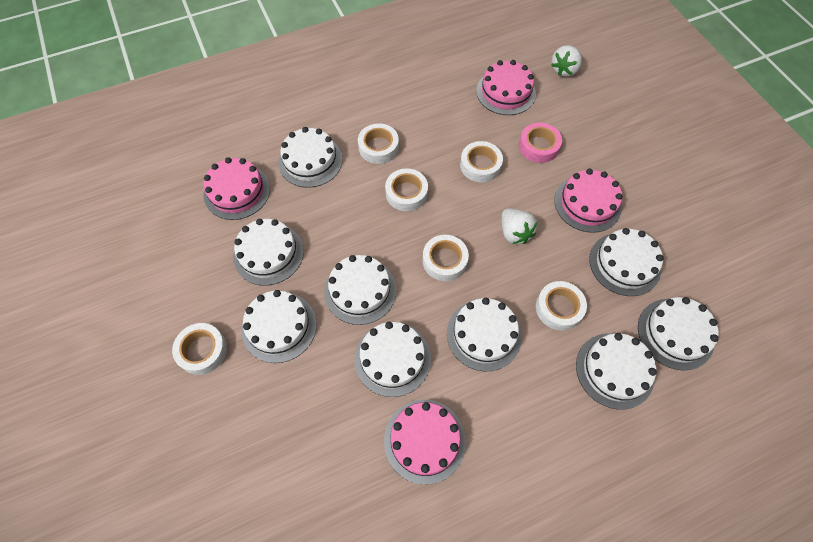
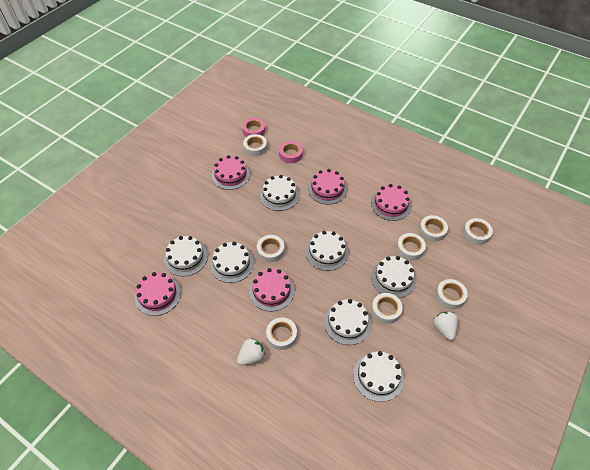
pink cake: 4 -> 5
pink tape: 1 -> 2
white cake: 9 -> 7
white tape: 6 -> 8

